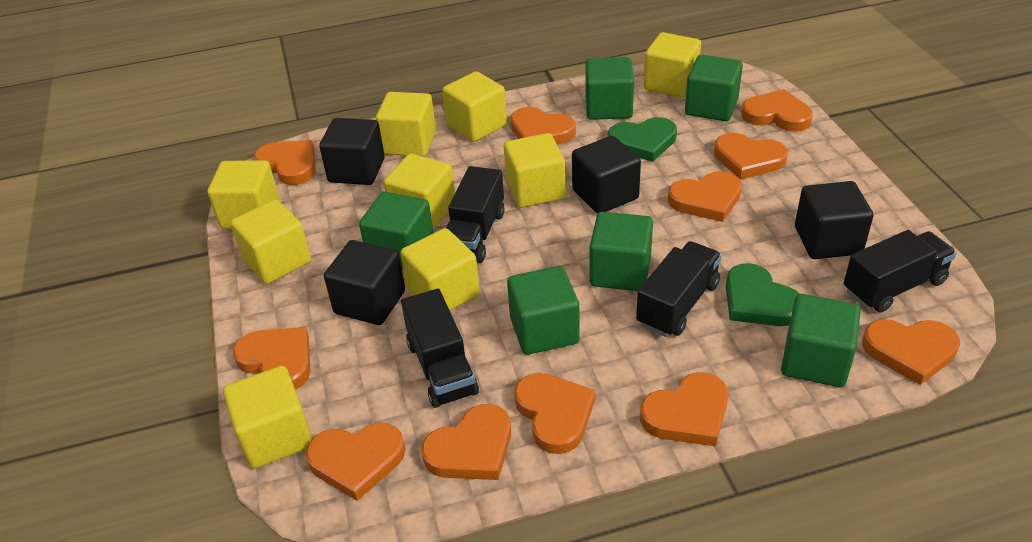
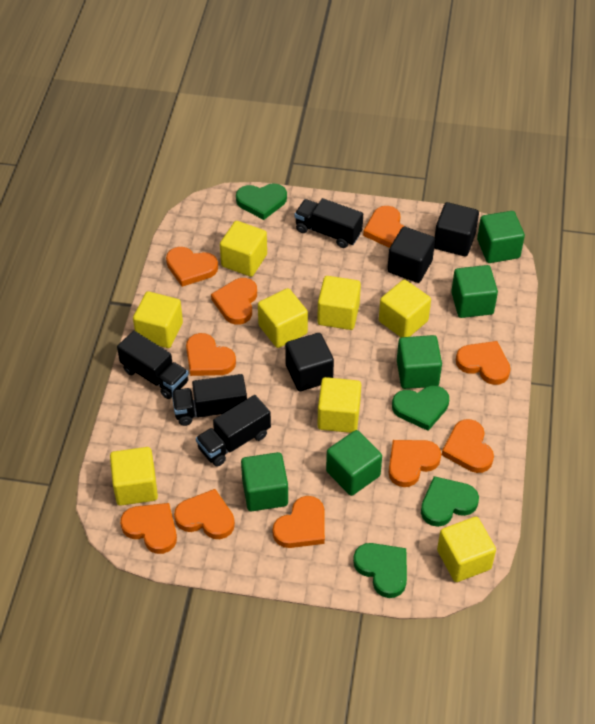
black cube: 4 -> 3
green cube: 6 -> 5
green heart: 2 -> 4
orange heart: 11 -> 10
yellow cube: 9 -> 8

